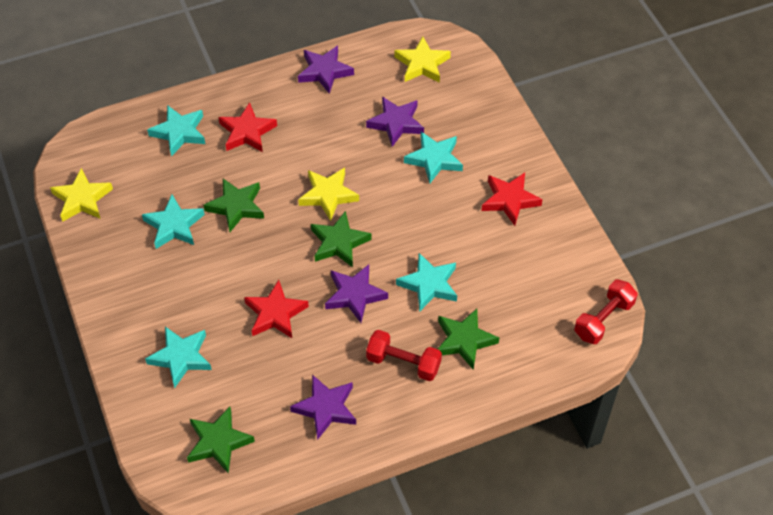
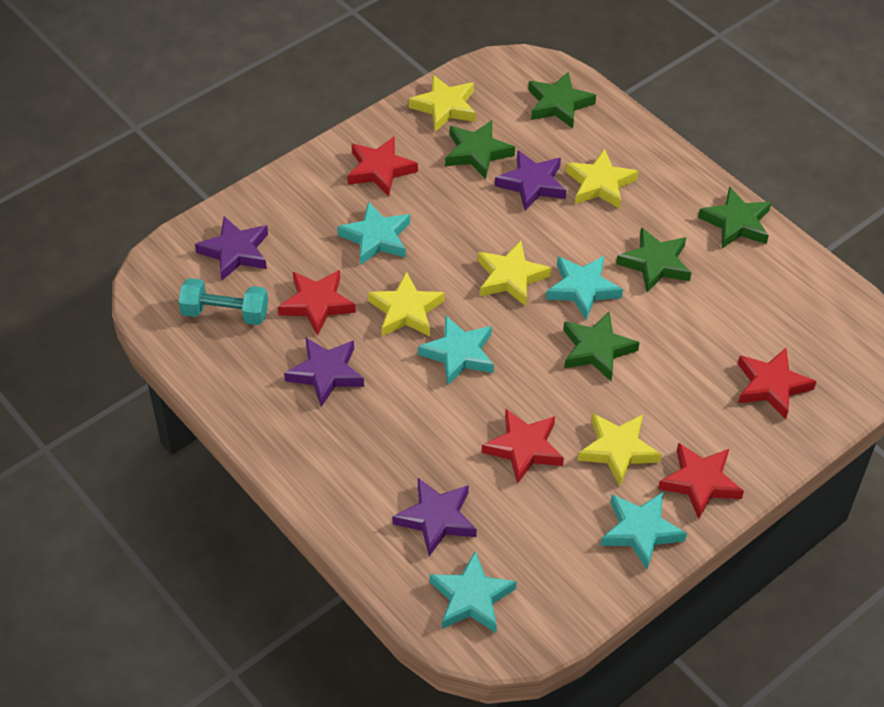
green star: 4 -> 5
red dumbbell: 2 -> 0
red star: 3 -> 5
turquoise dumbbell: 0 -> 1
yellow star: 3 -> 5

